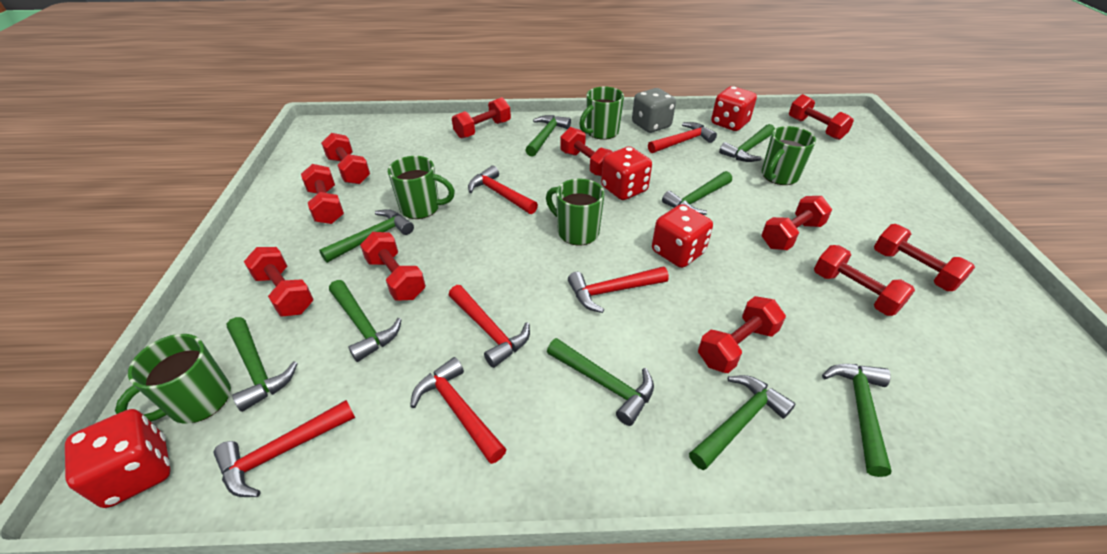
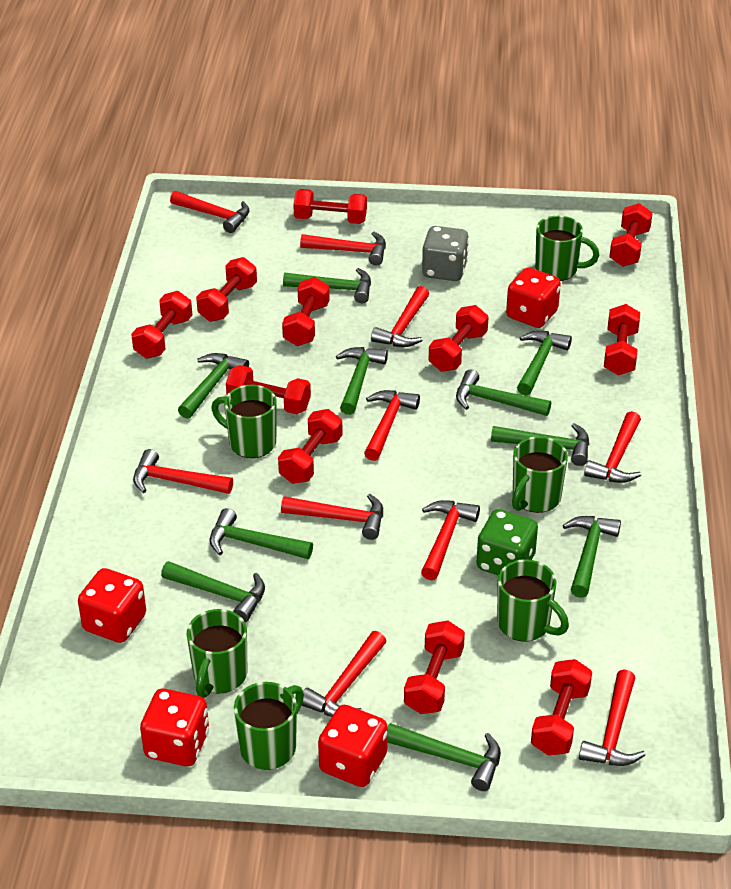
green dice: 0 -> 1
green hammer: 9 -> 10
green mug: 5 -> 6
red hammer: 6 -> 10

